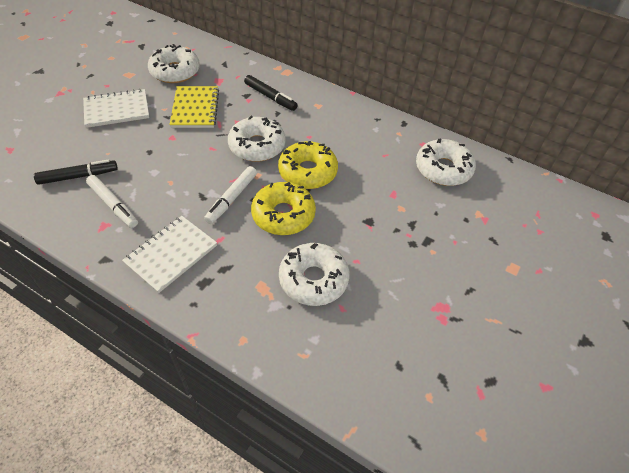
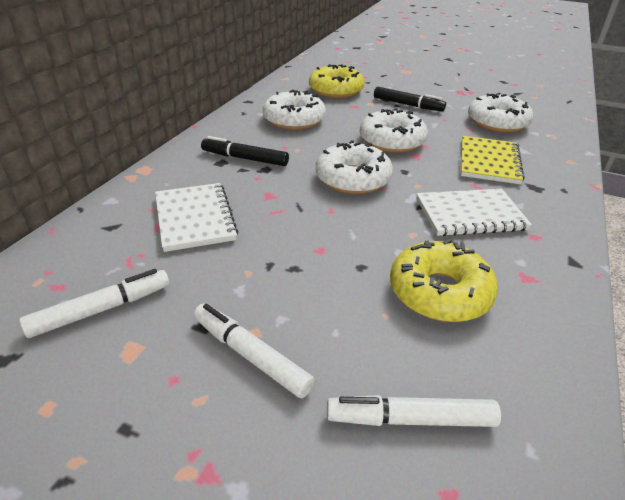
white marker: 2 -> 3

